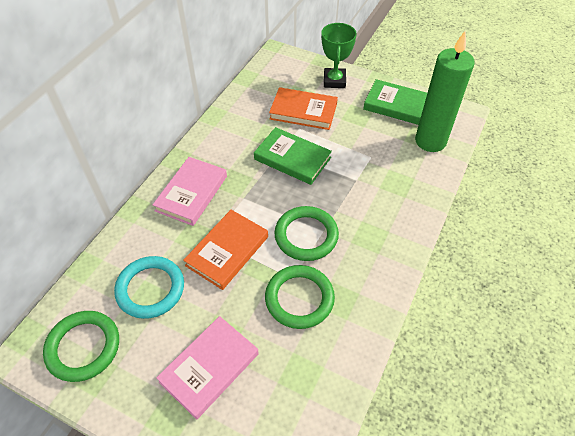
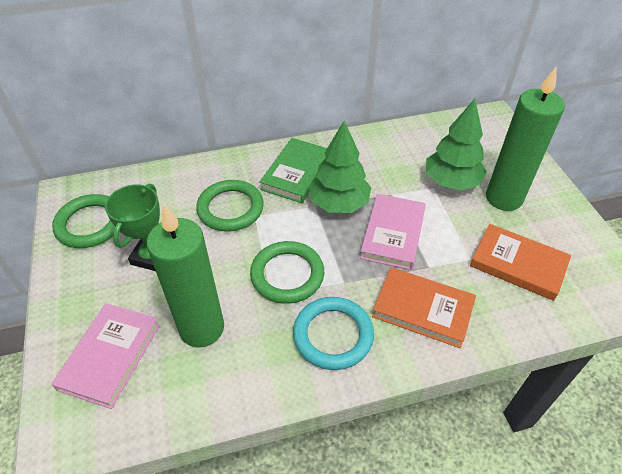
green book: 2 -> 1
green candle: 1 -> 2
green tree: 0 -> 2

